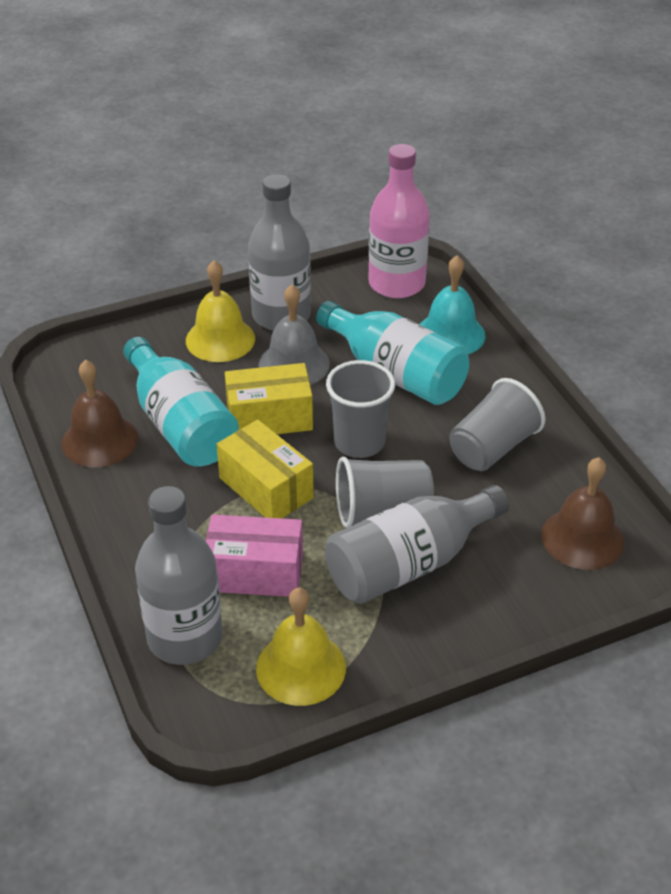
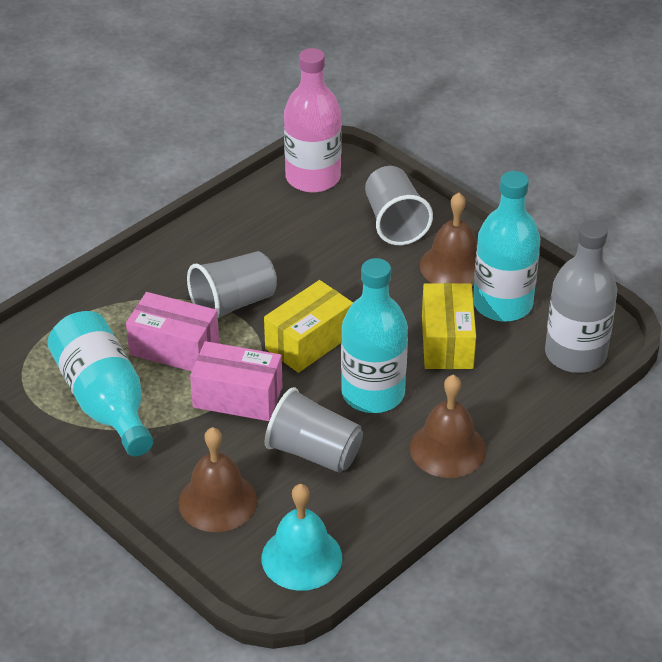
brown bell: 2 -> 3
grey bell: 1 -> 0
grey bottle: 3 -> 1
pink box: 1 -> 2
turquoise bottle: 2 -> 3
yellow bell: 2 -> 0

